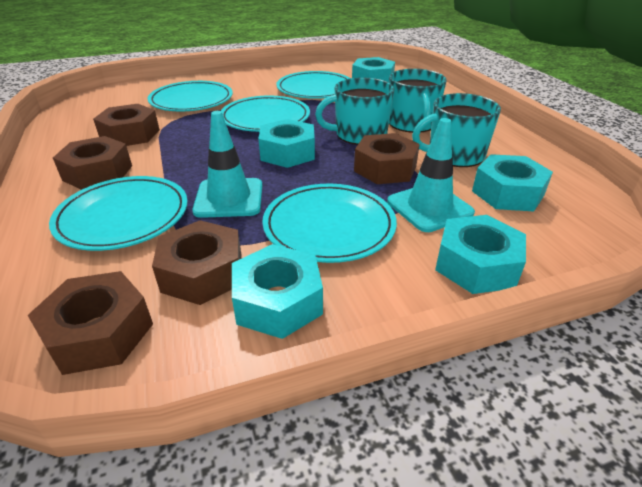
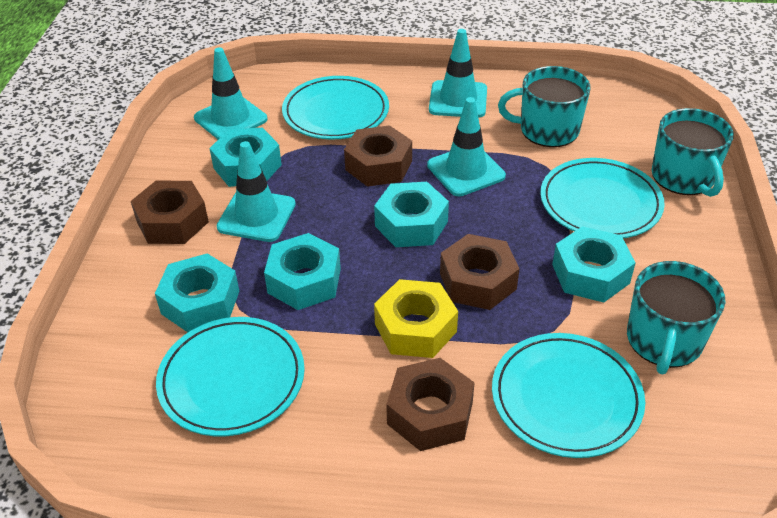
brown nut: 5 -> 4
turquoise plate: 5 -> 4
turquoise traffic cone: 2 -> 4
yellow nut: 0 -> 1

